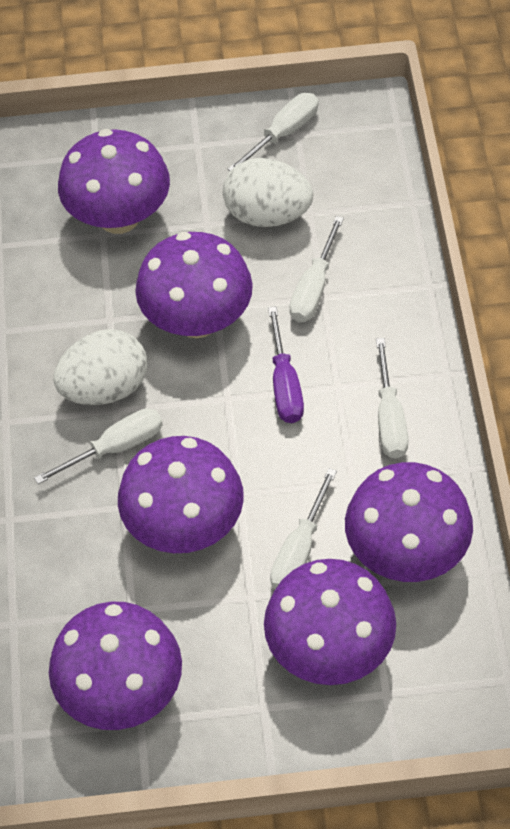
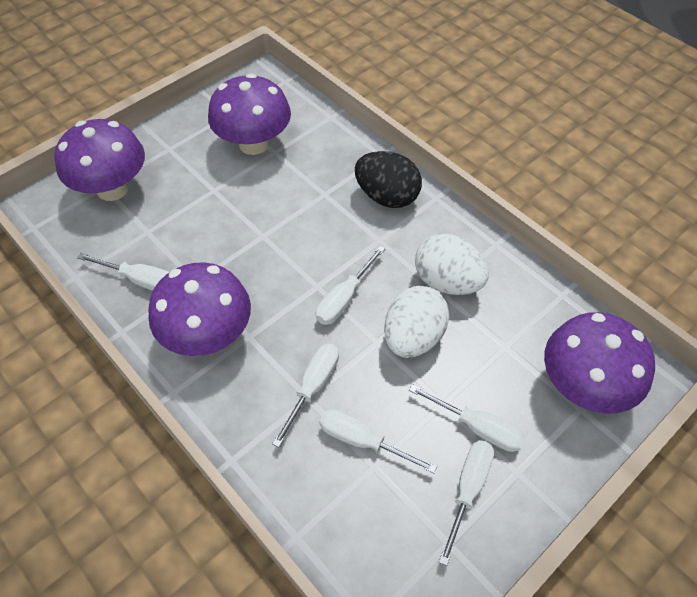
black egg: 0 -> 1
purple mushroom: 6 -> 4
purple screwdriver: 1 -> 0
white screwdriver: 5 -> 6

